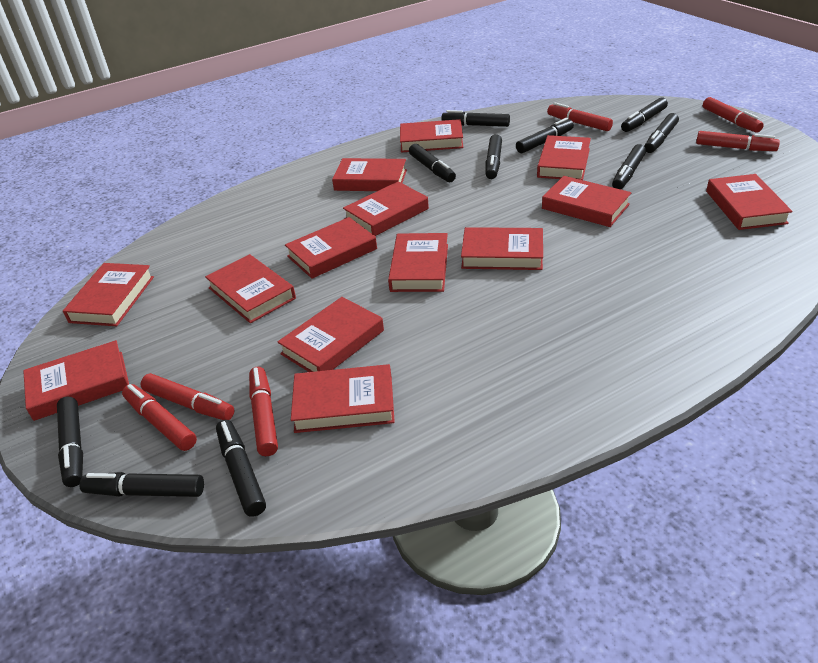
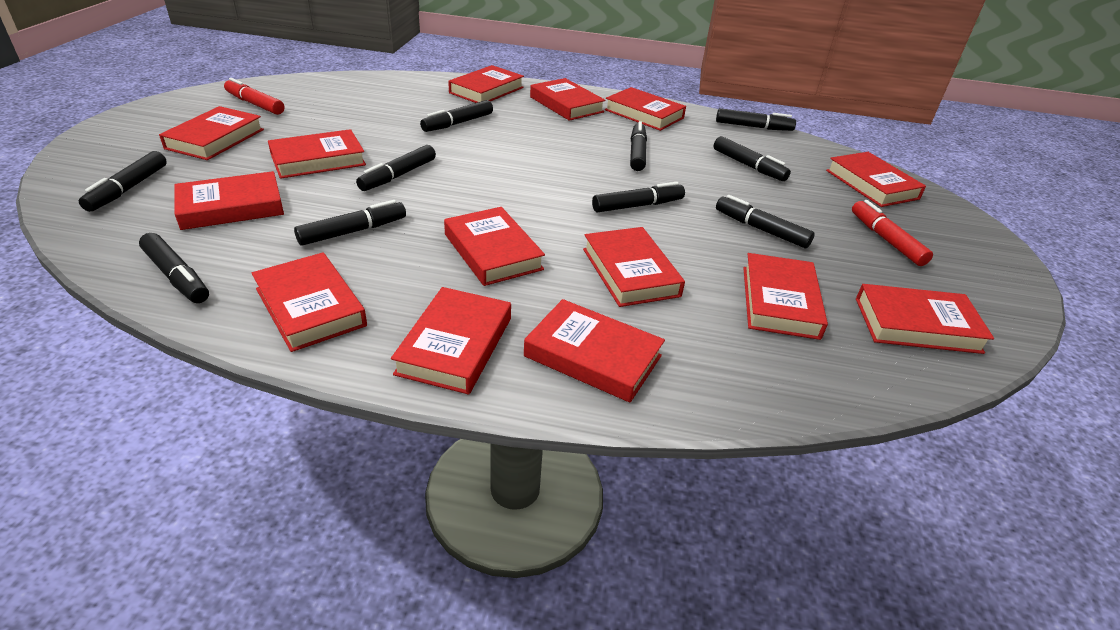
red marker: 6 -> 2

